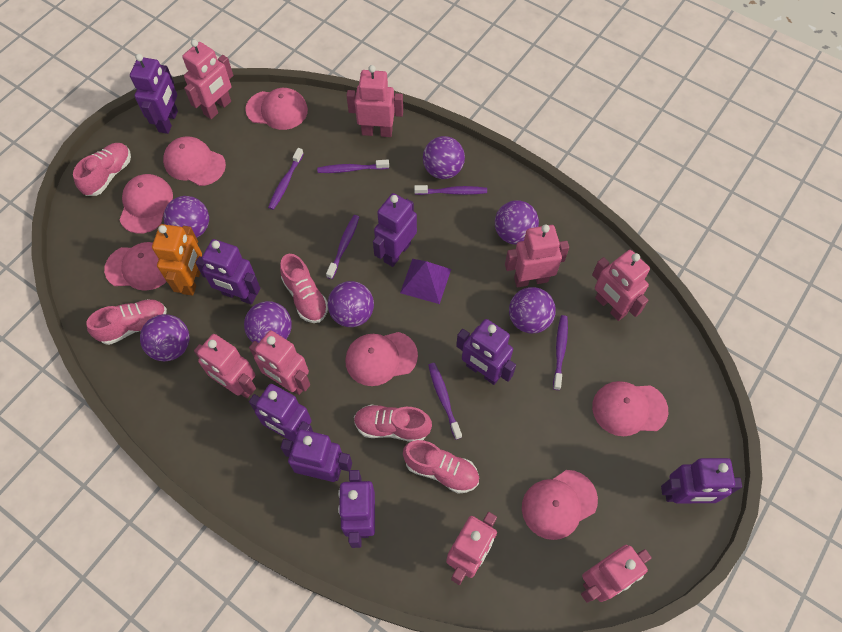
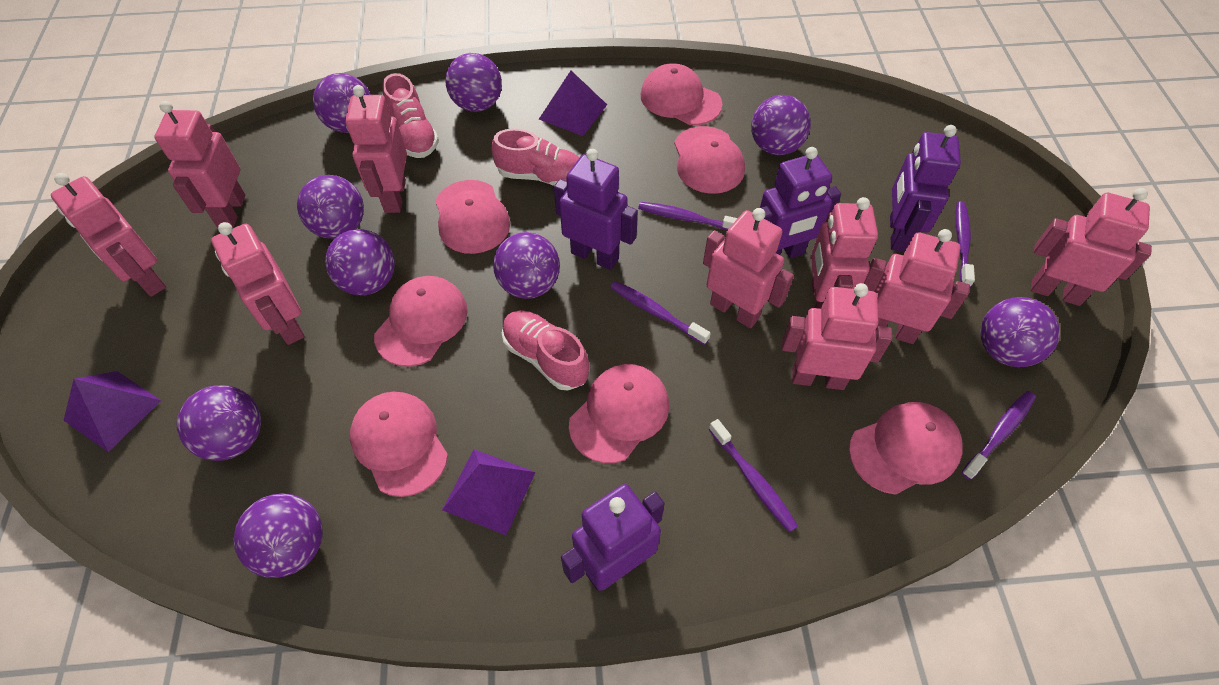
orange robot: 1 -> 0
pink robot: 8 -> 9
pink shoe: 5 -> 3
purple ball: 7 -> 9
purple pyramid: 1 -> 3
purple robot: 8 -> 4
purple toothbrush: 6 -> 5

